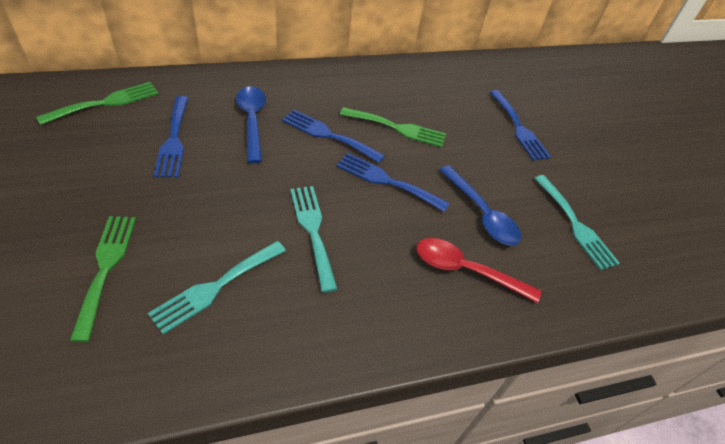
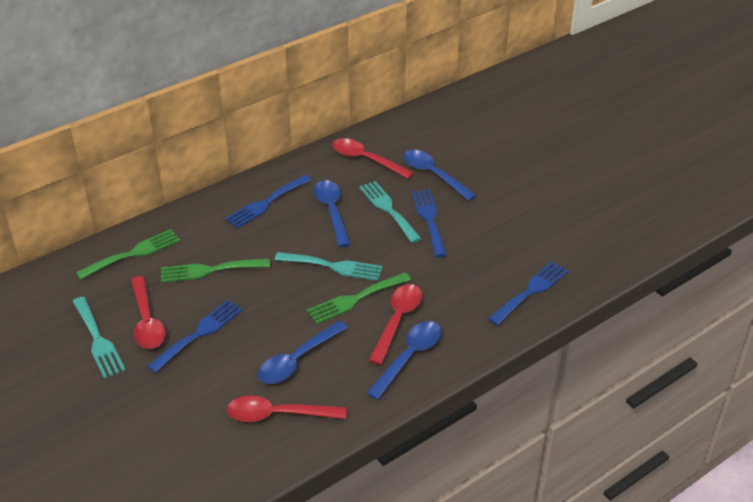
blue spoon: 2 -> 4
red spoon: 1 -> 4

